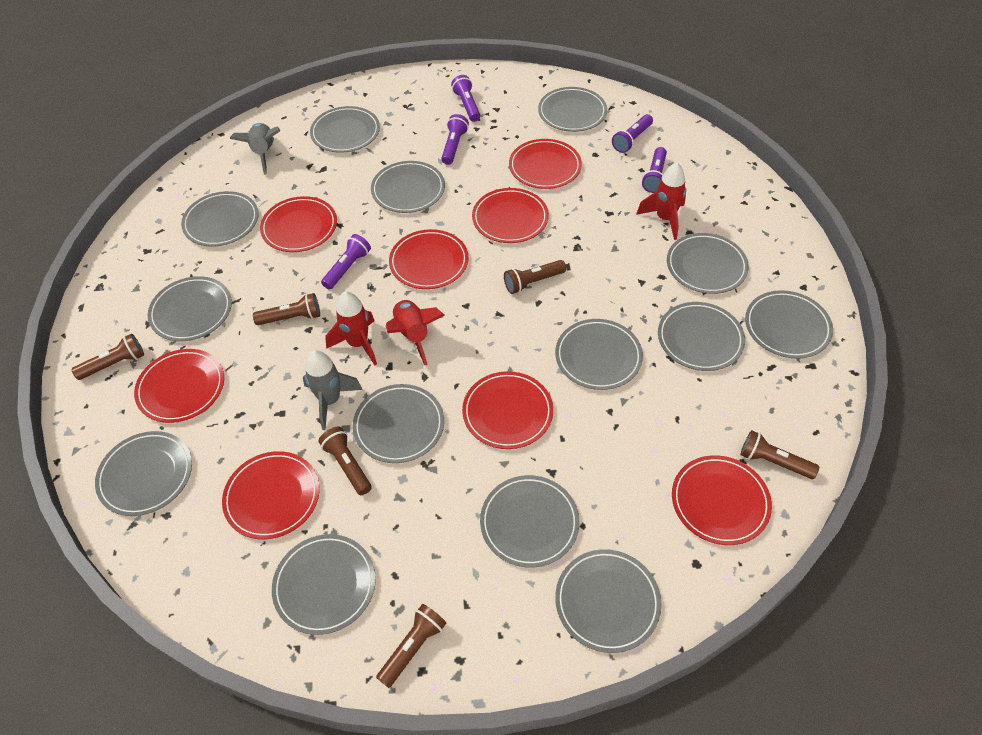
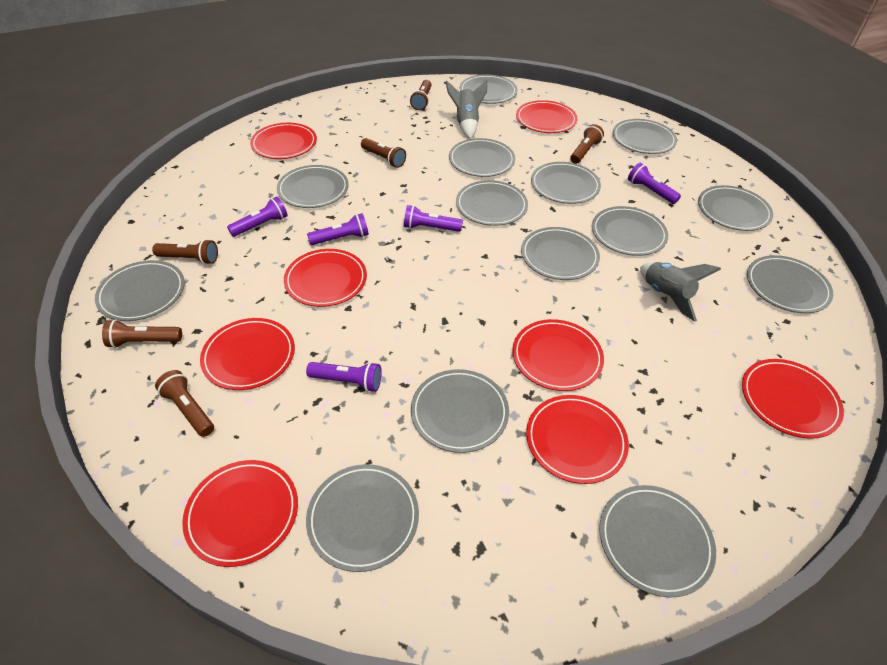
red rocket: 3 -> 0

